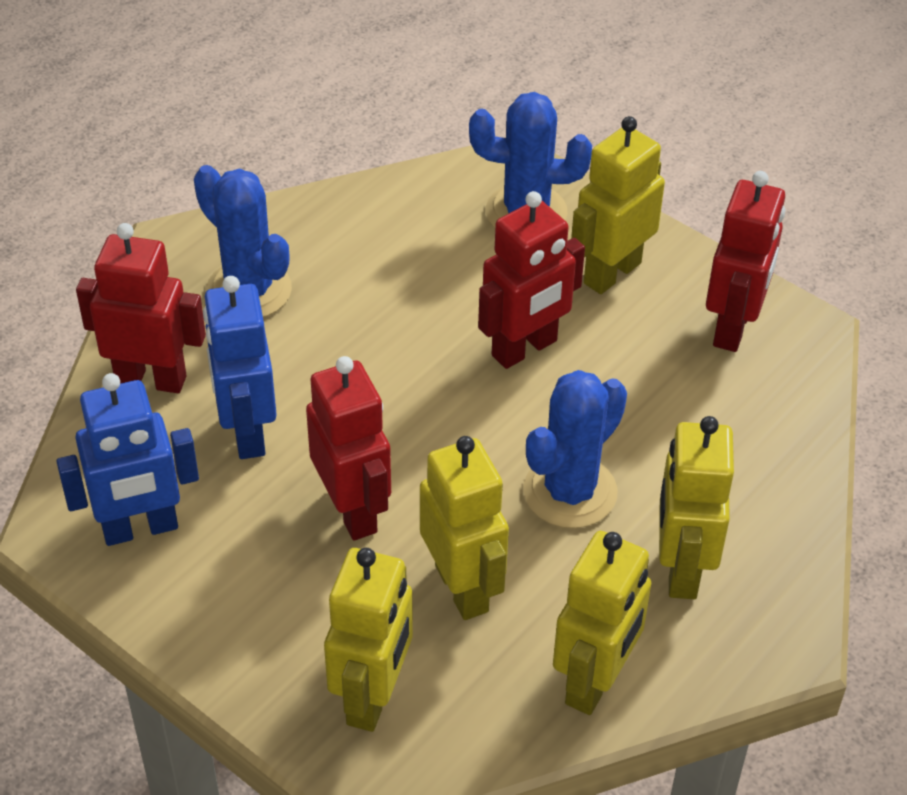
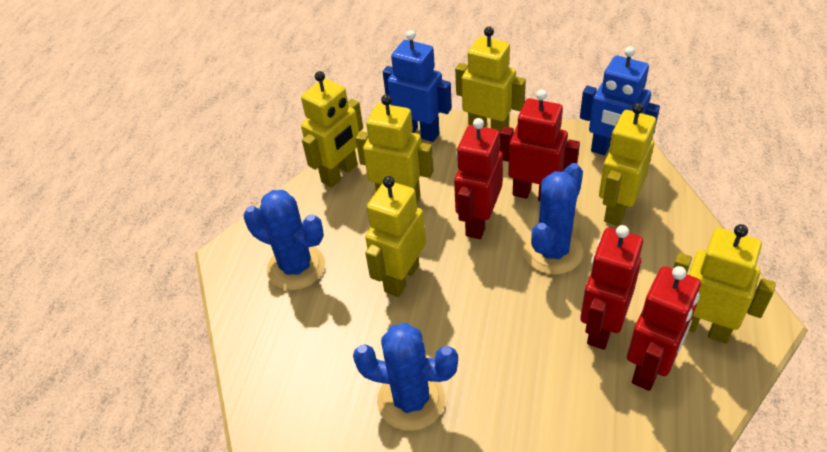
yellow robot: 5 -> 6

